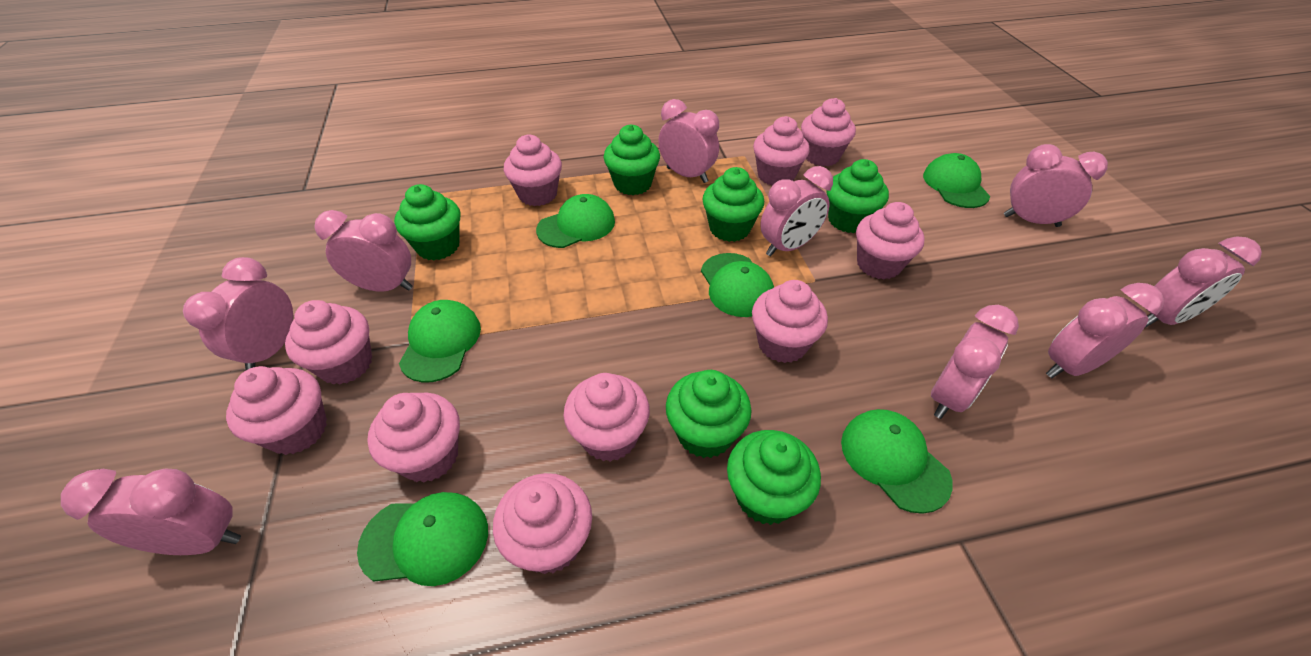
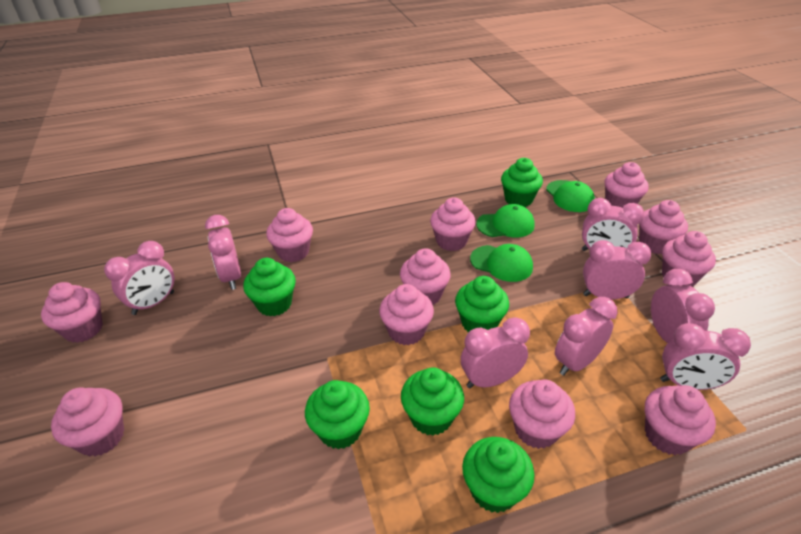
green cap: 6 -> 3
pink clock: 9 -> 8
pink cupcake: 10 -> 11

